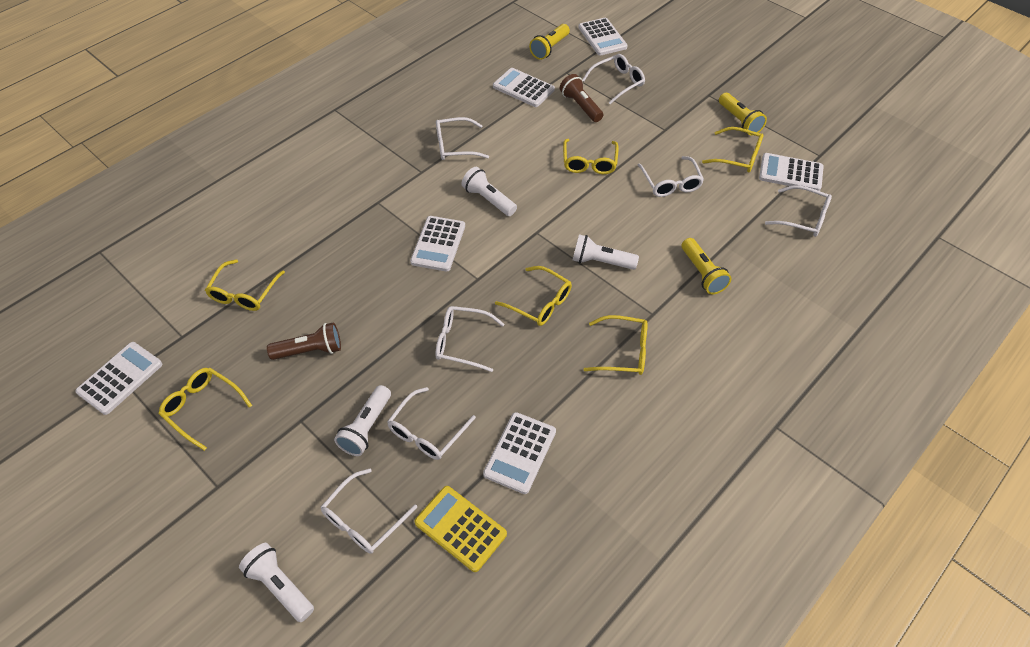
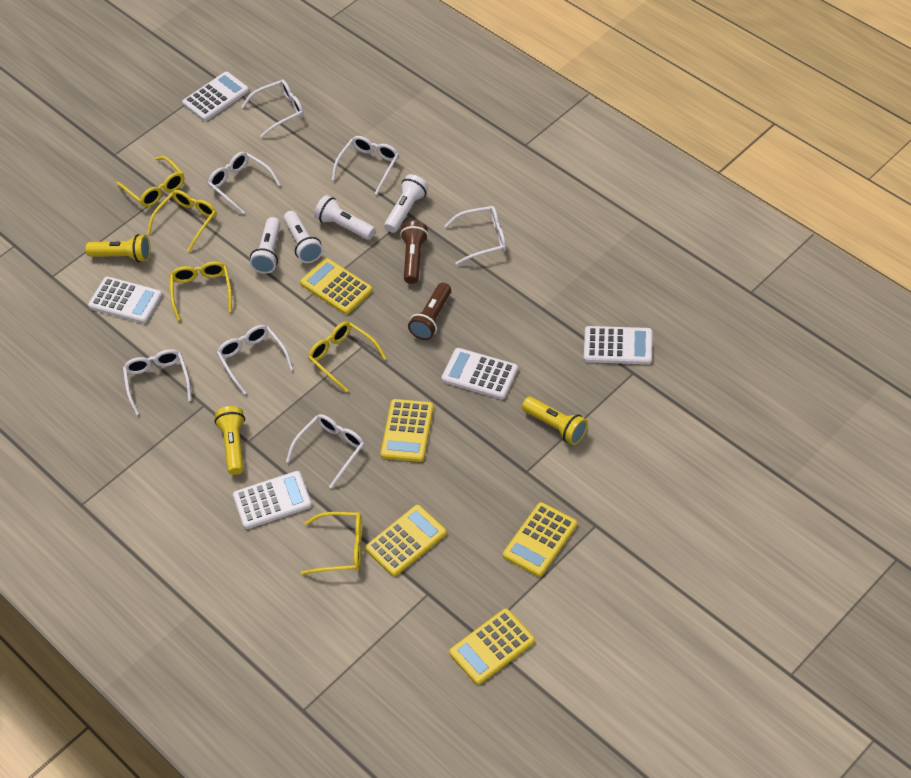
white calculator: 6 -> 5
yellow calculator: 1 -> 5
yellow glasses: 6 -> 5

